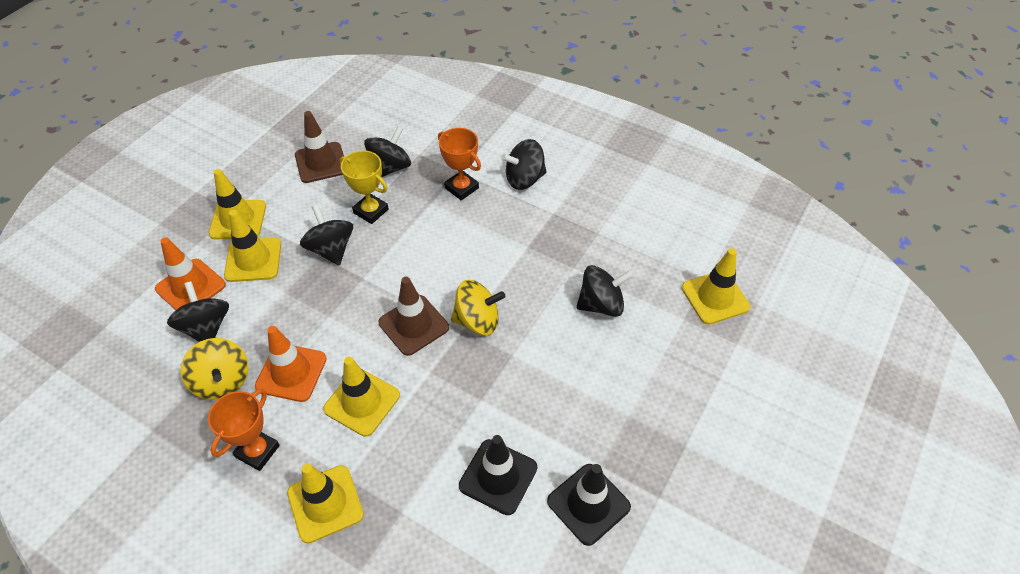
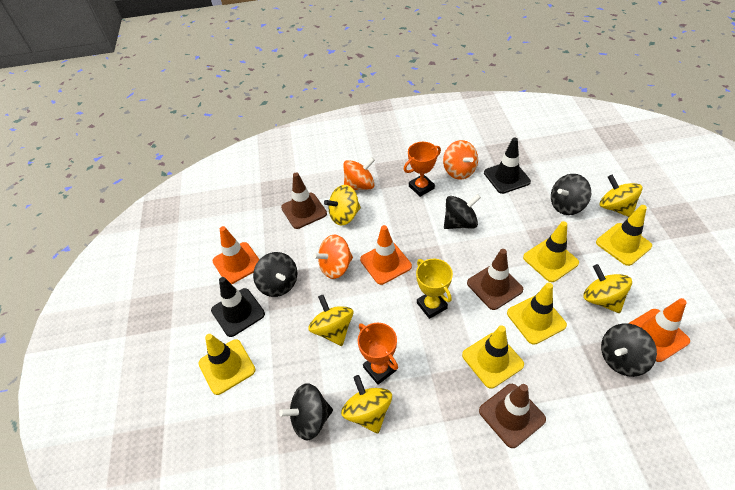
brown traffic cone: 2 -> 3
orange spinning top: 0 -> 3
orange traffic cone: 2 -> 3
yellow spinning top: 2 -> 5

